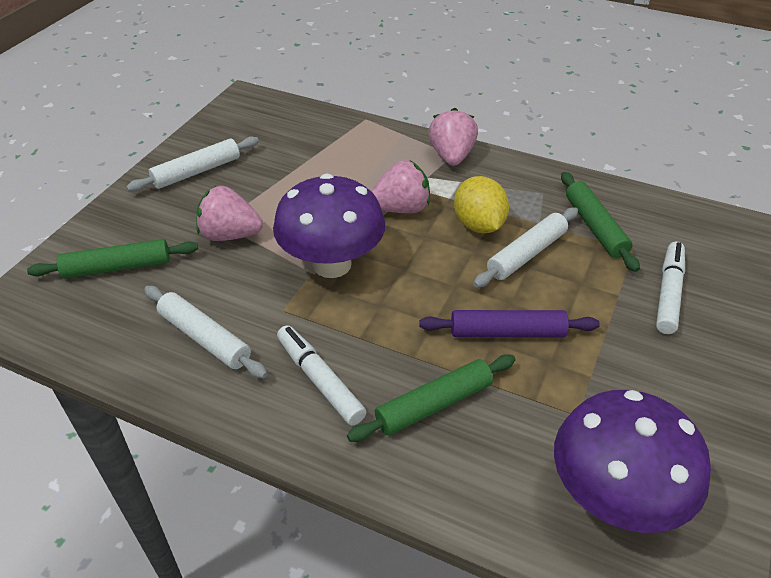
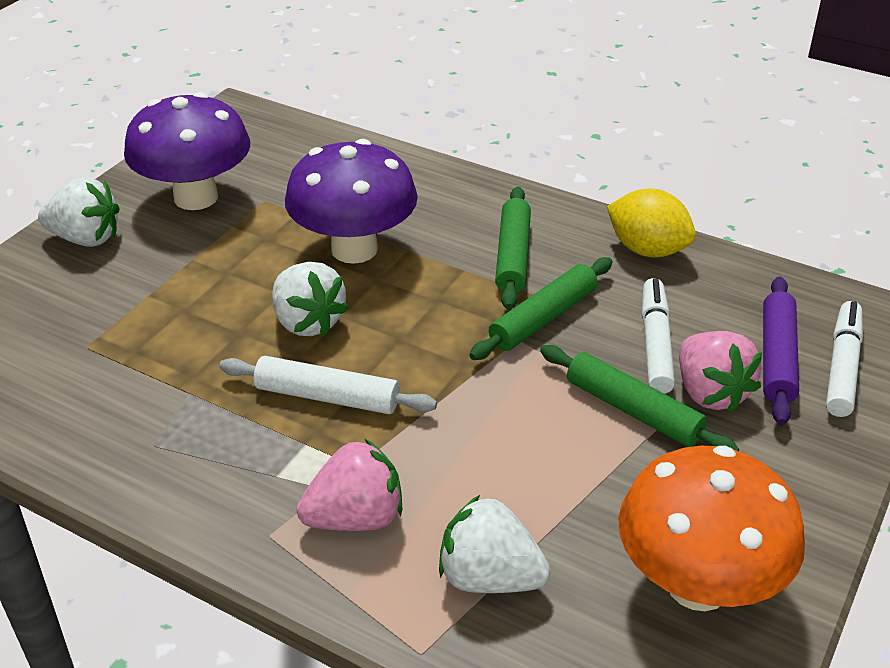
orange mushroom: 0 -> 1
pink strawberry: 3 -> 2
white rolling pin: 3 -> 1
white strawberry: 0 -> 3

